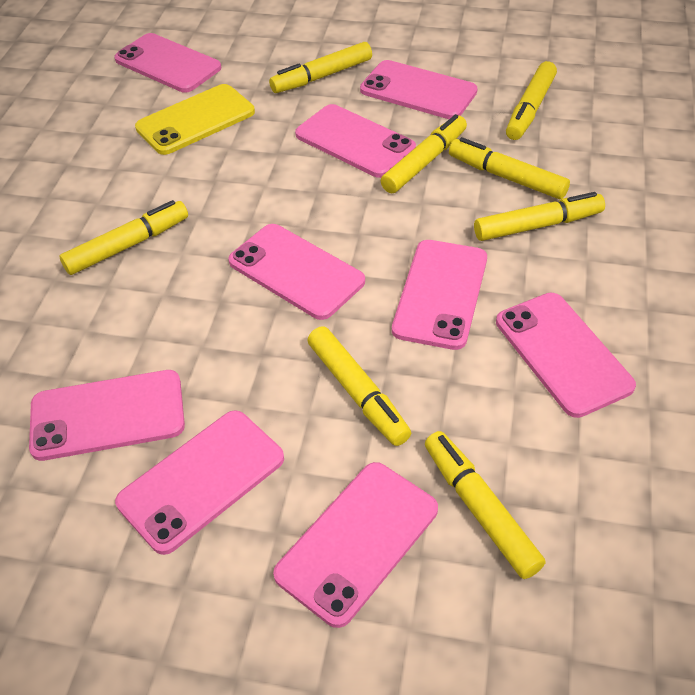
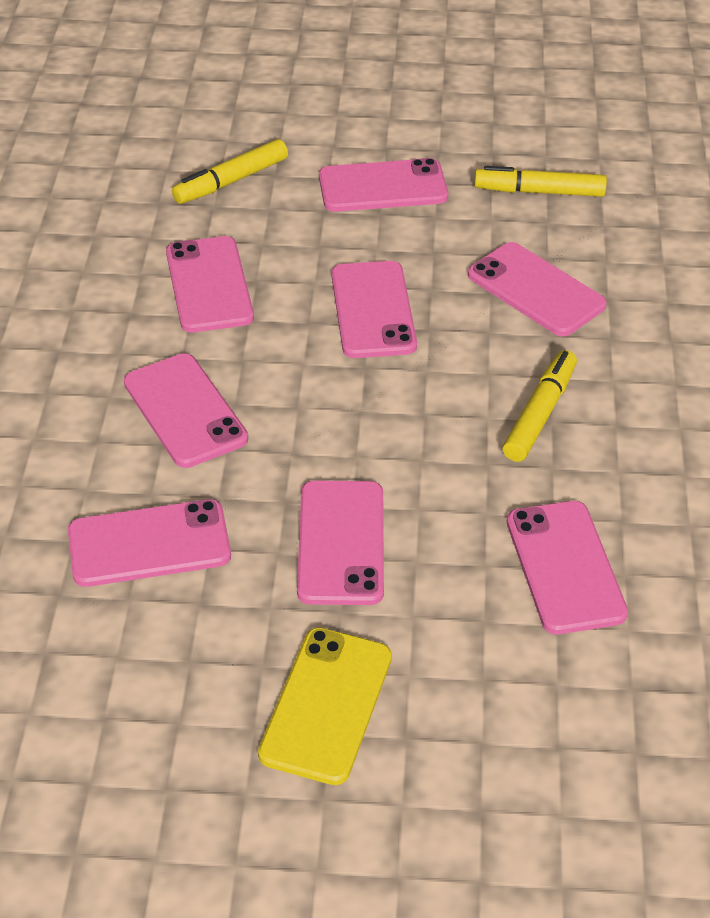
pink phone: 9 -> 8
yellow marker: 8 -> 3

